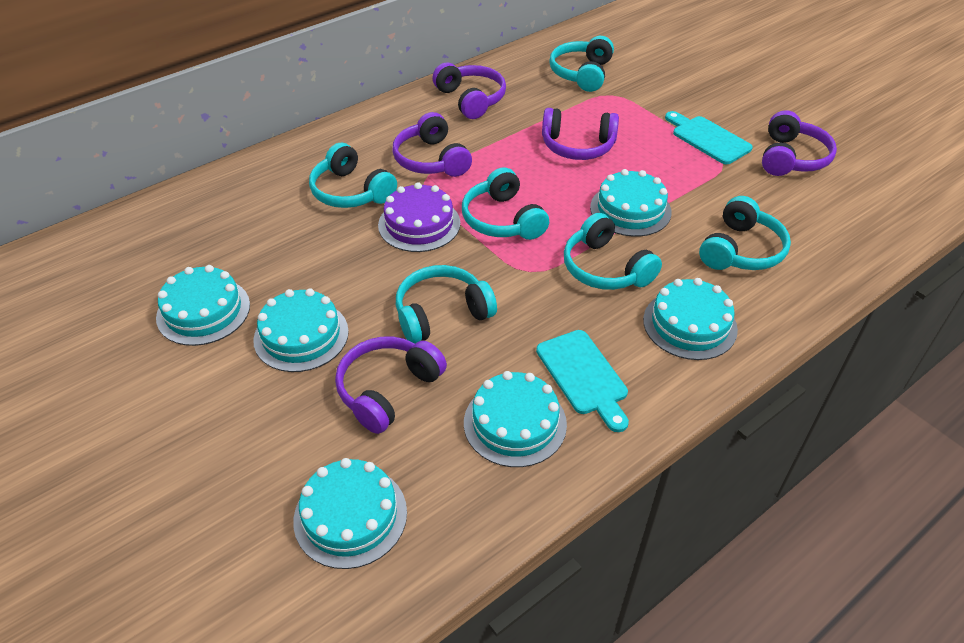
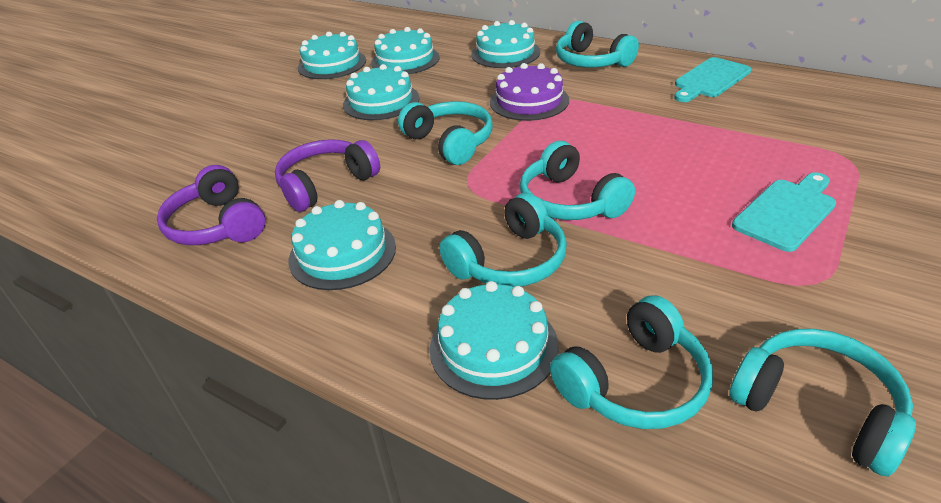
purple headphones: 5 -> 2

